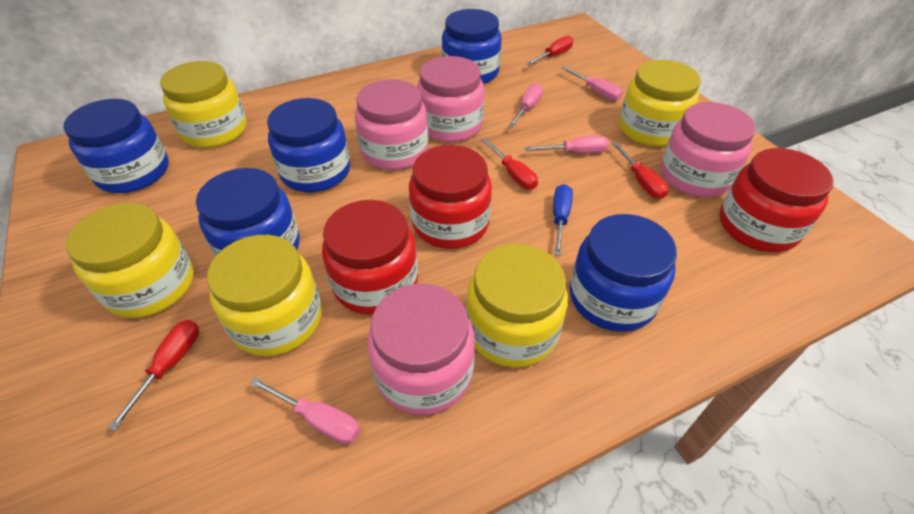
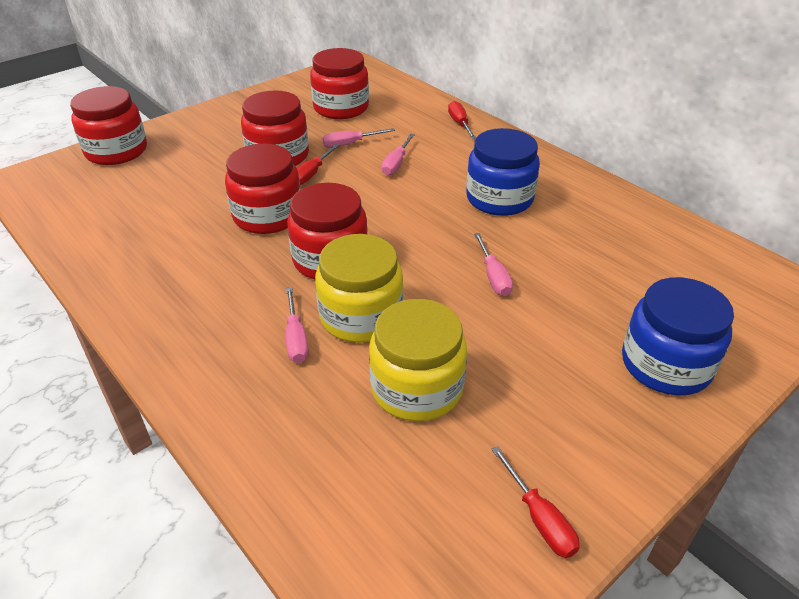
blue jar: 5 -> 2
blue screwdriver: 1 -> 0
pink jar: 4 -> 0
red jar: 3 -> 5
red screwdriver: 4 -> 3
yellow jar: 5 -> 2

